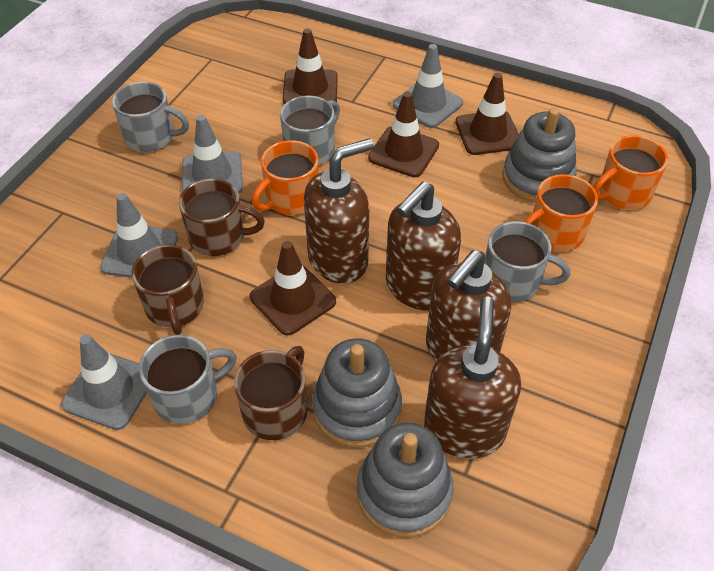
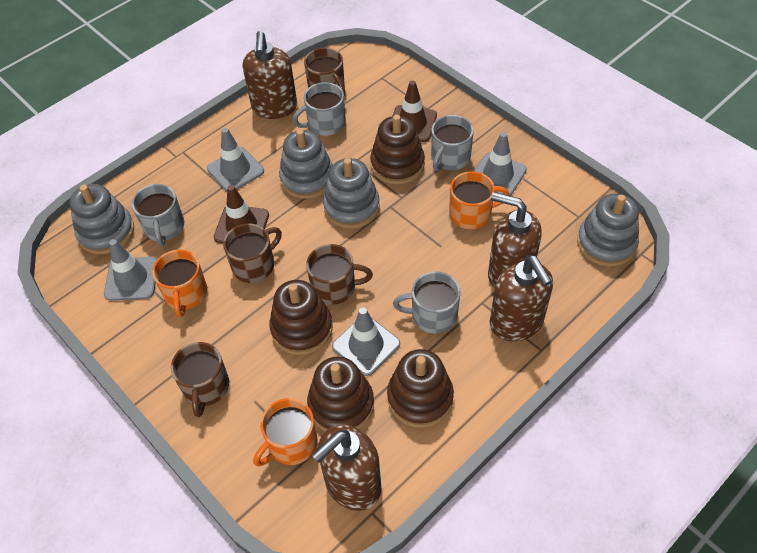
brown mug: 3 -> 4
brown stacking toy: 0 -> 4
brown traffic cone: 4 -> 2
grey stacking toy: 3 -> 4

